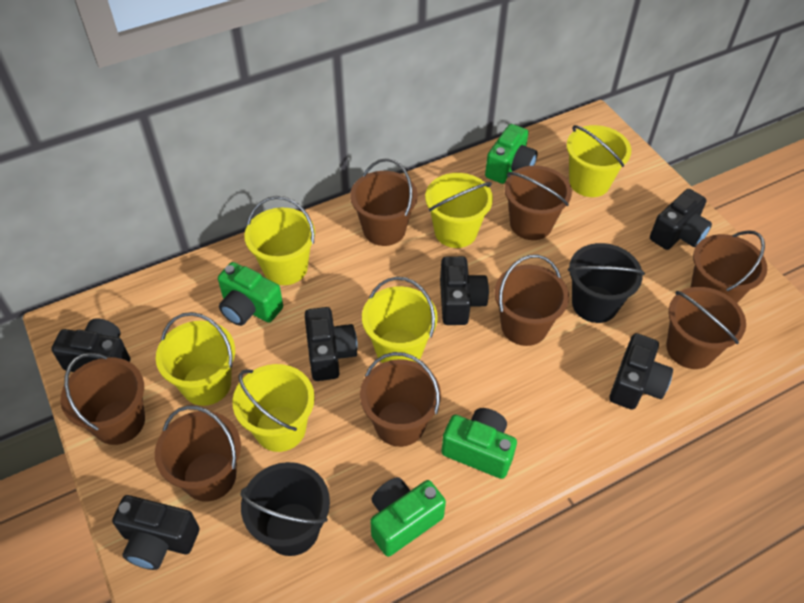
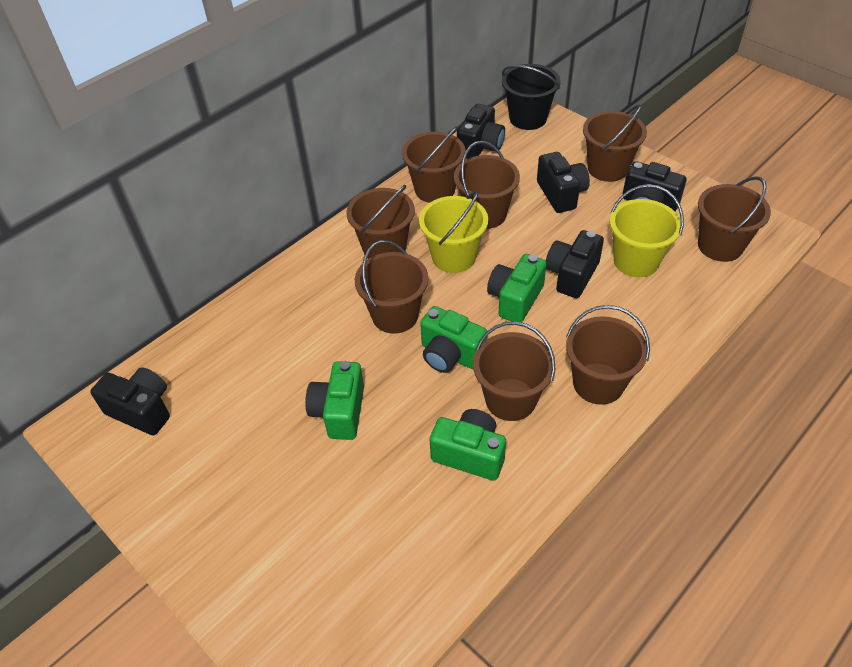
black bucket: 2 -> 1
black camera: 6 -> 5
yellow bucket: 6 -> 2

